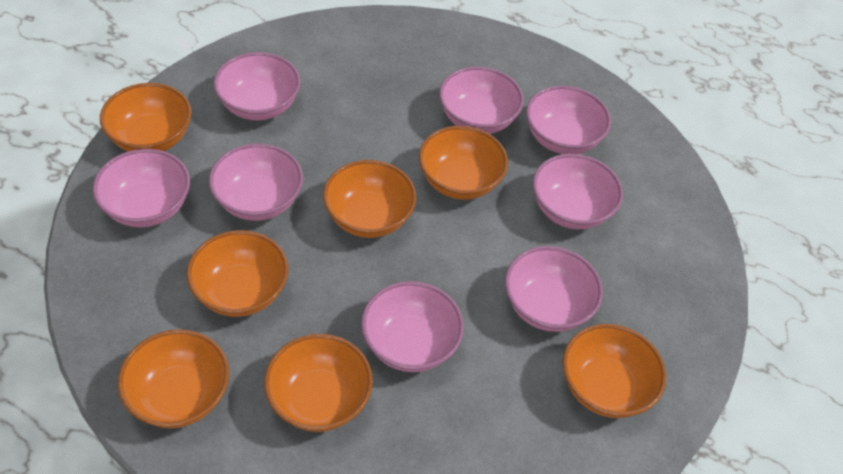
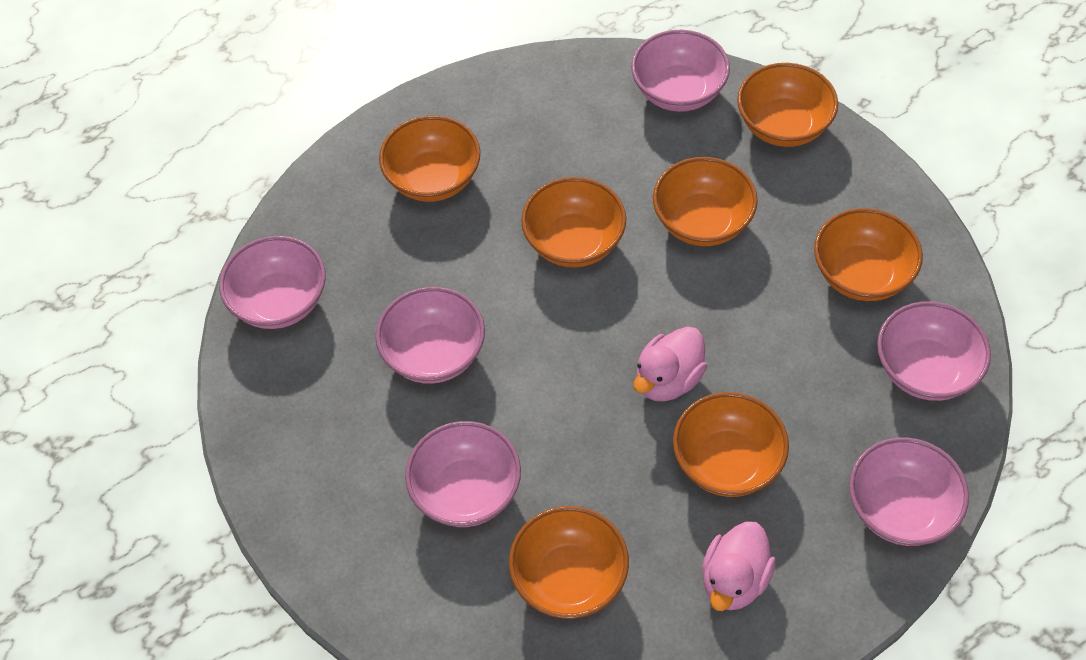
pink bowl: 8 -> 6
pink duck: 0 -> 2

